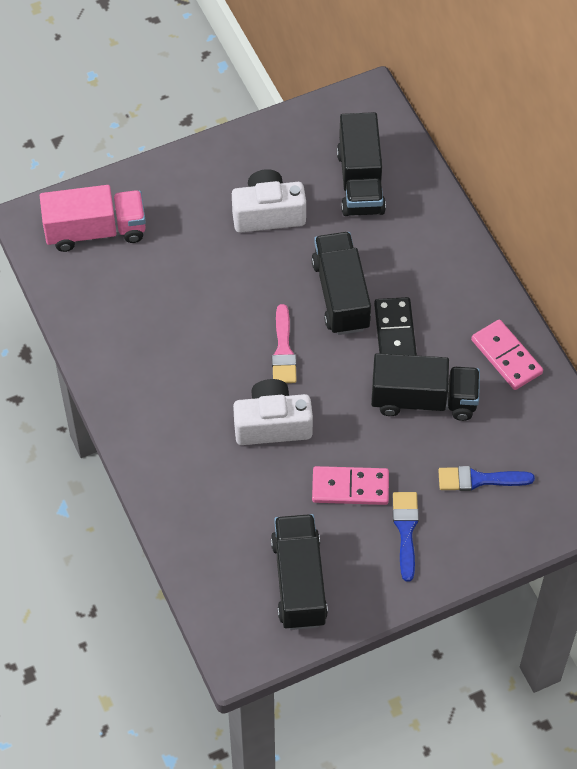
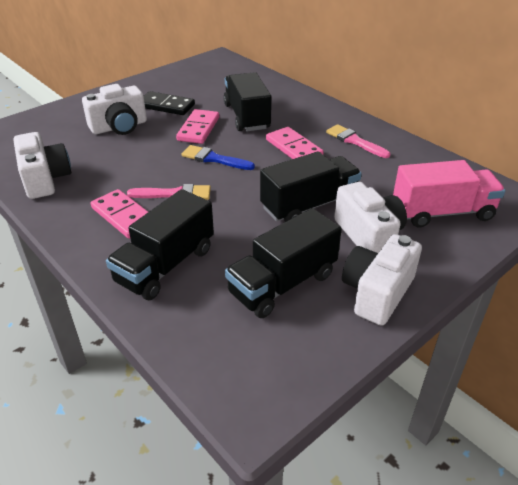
blue brush: 2 -> 1
pink brush: 1 -> 2
pink domino: 2 -> 3
white camera: 2 -> 4

